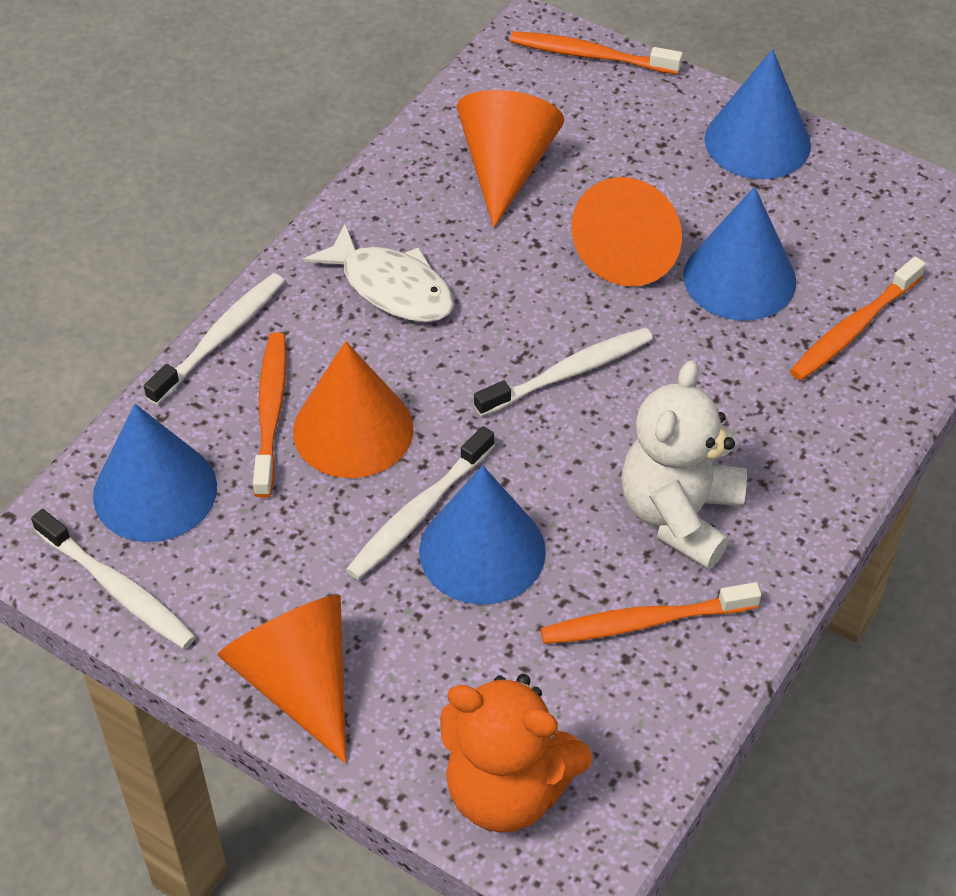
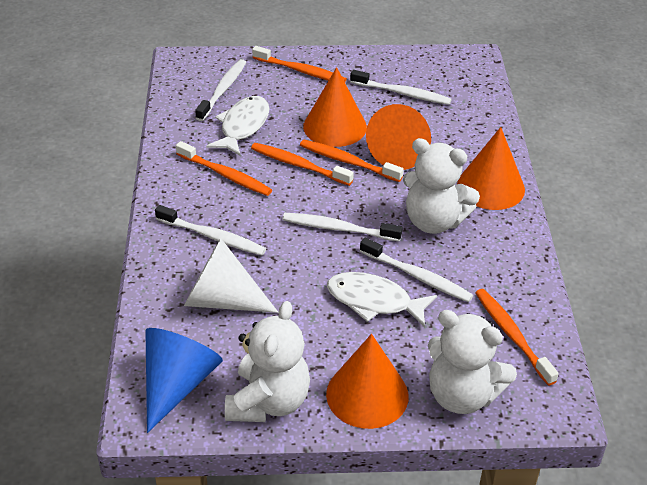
blue cone: 4 -> 1
orange teddy bear: 1 -> 0
orange toothbrush: 4 -> 5
white cone: 0 -> 1
white fish: 1 -> 2
white teddy bear: 1 -> 3
white toothbrush: 4 -> 5

